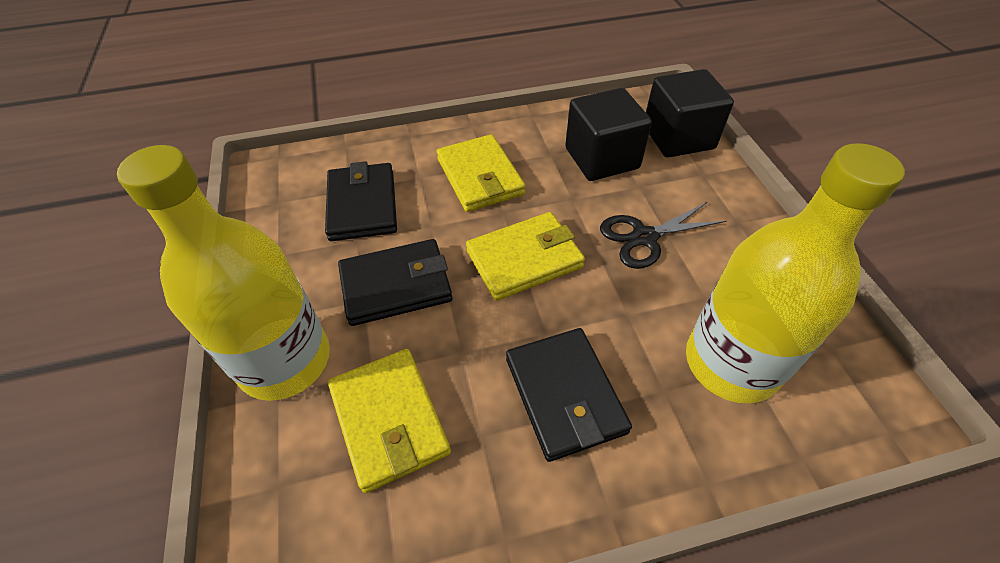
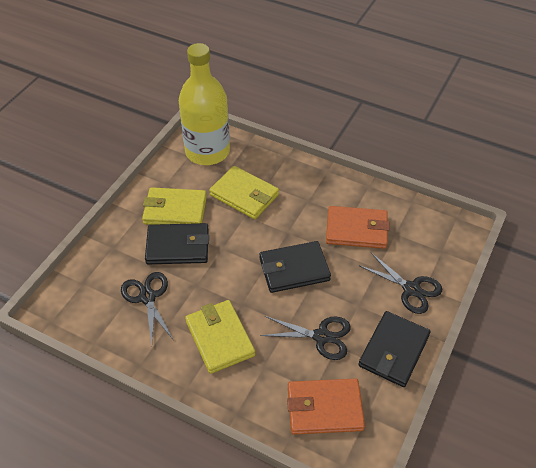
black cube: 2 -> 0
black scissors: 1 -> 3
orange wallet: 0 -> 2
yellow bottle: 2 -> 1

